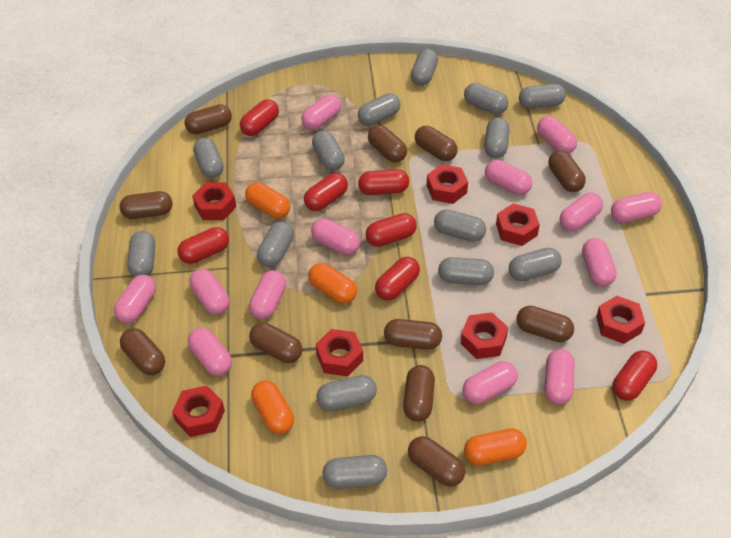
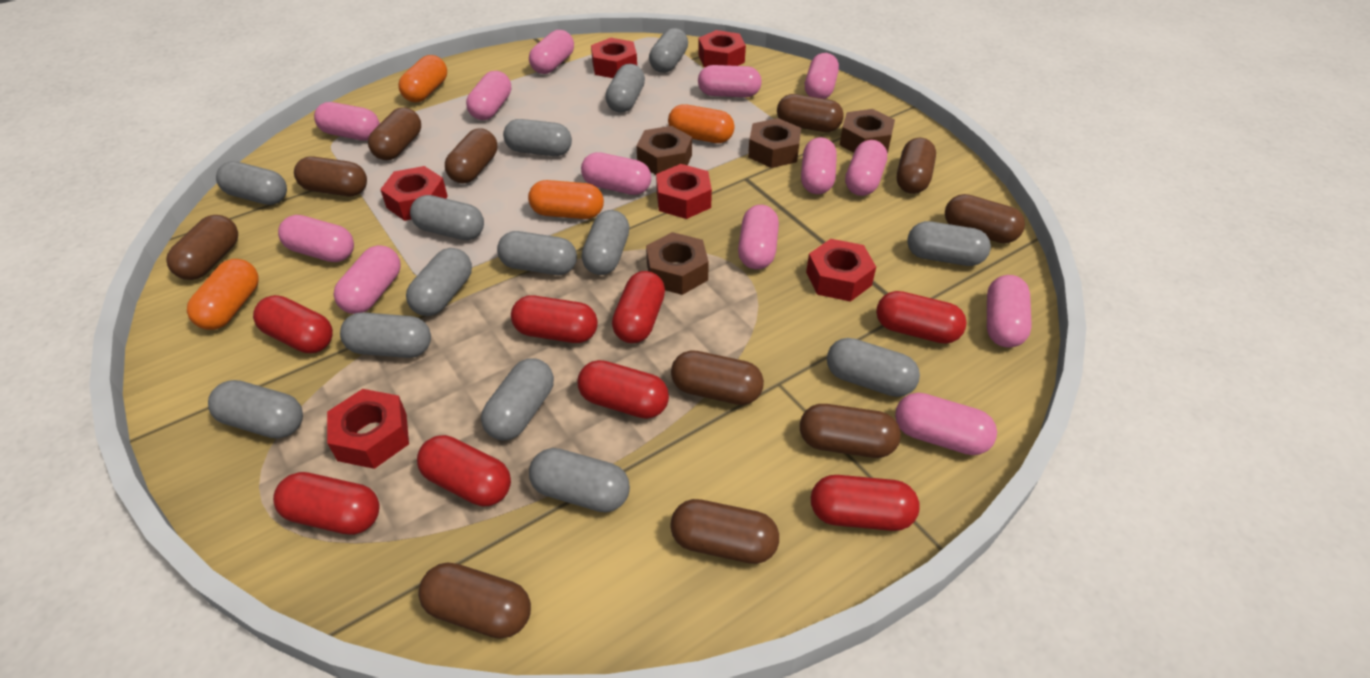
brown nut: 0 -> 4
red capsule: 7 -> 8
red nut: 7 -> 6

